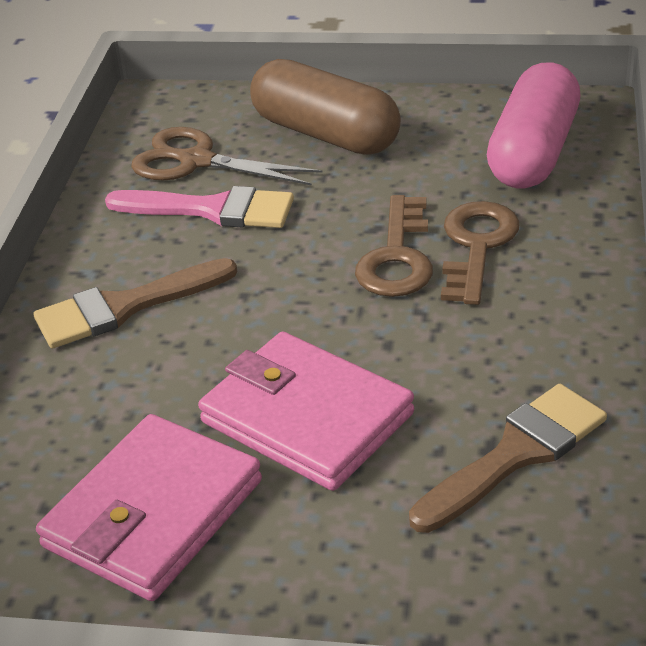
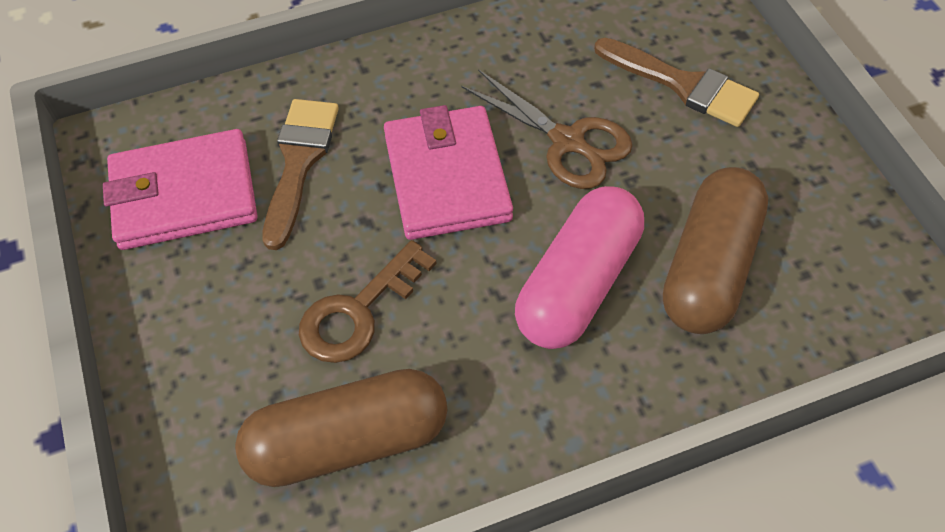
brown capsule: 1 -> 2
brown key: 2 -> 1
pink brush: 1 -> 0

